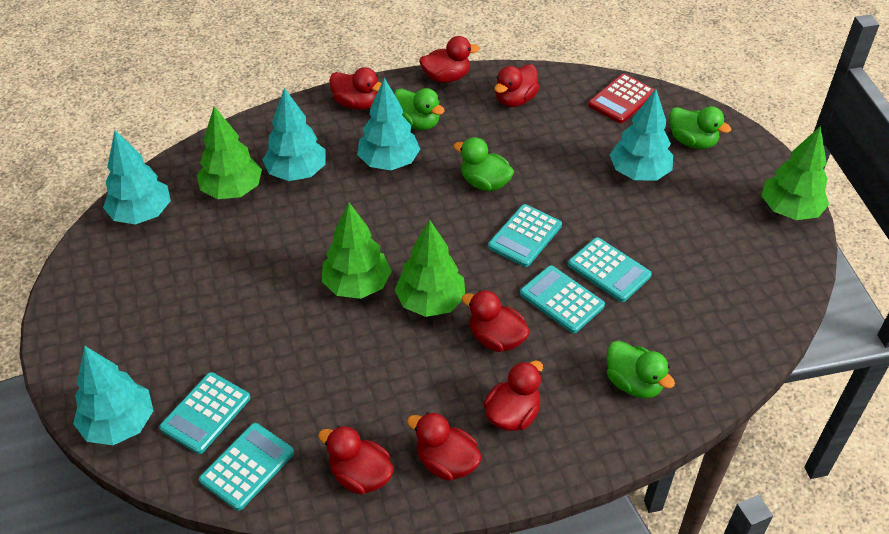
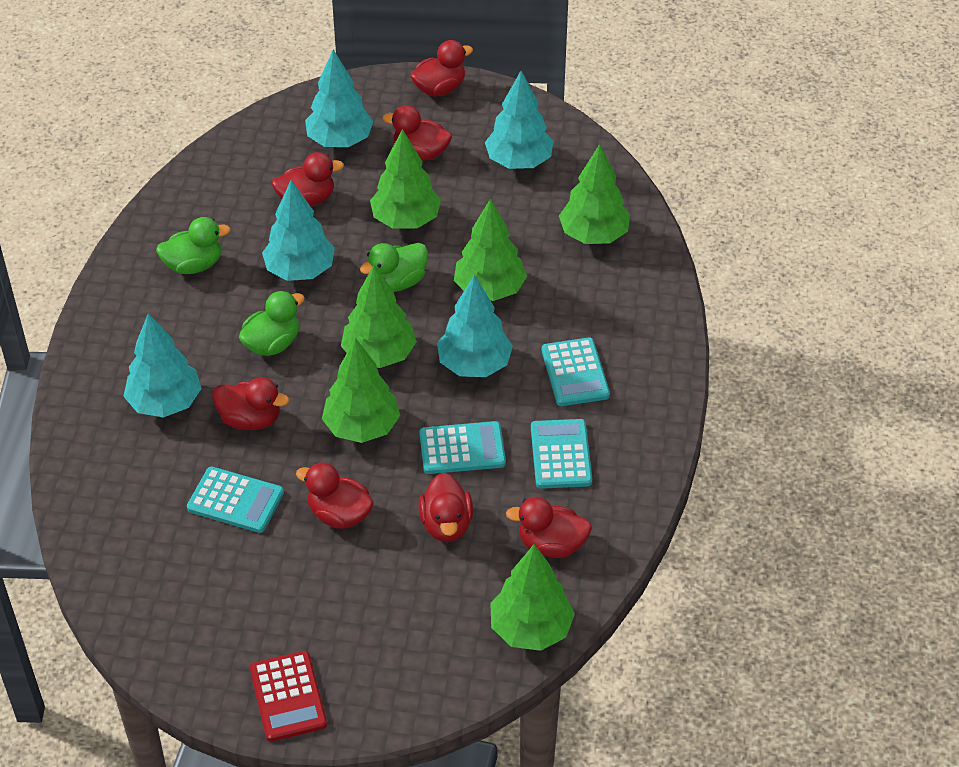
green duck: 4 -> 3
green tree: 4 -> 6
turquoise calculator: 5 -> 4

